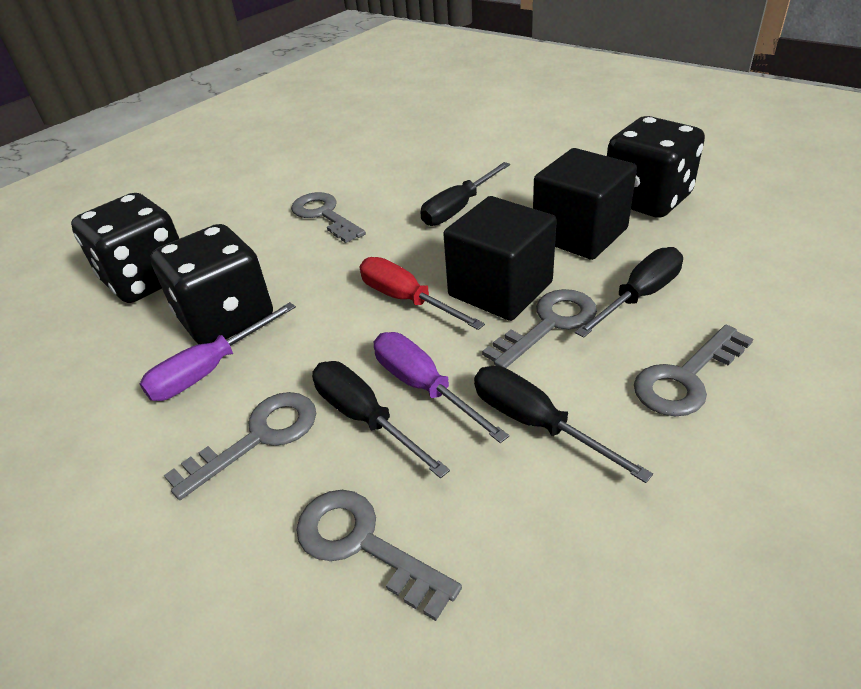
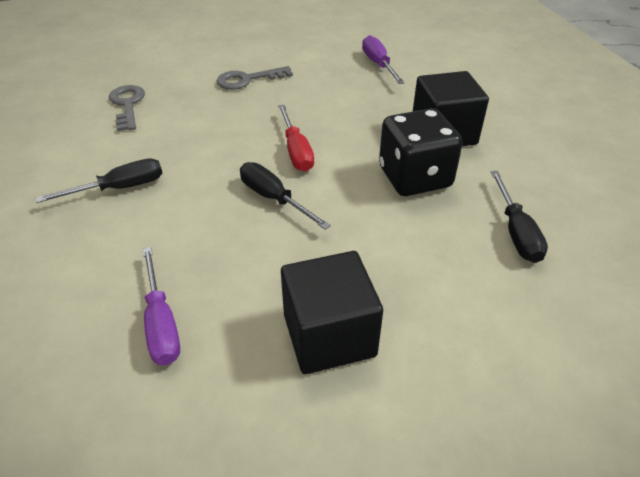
black dice: 3 -> 1
black screwdriver: 4 -> 3
grey key: 5 -> 2

